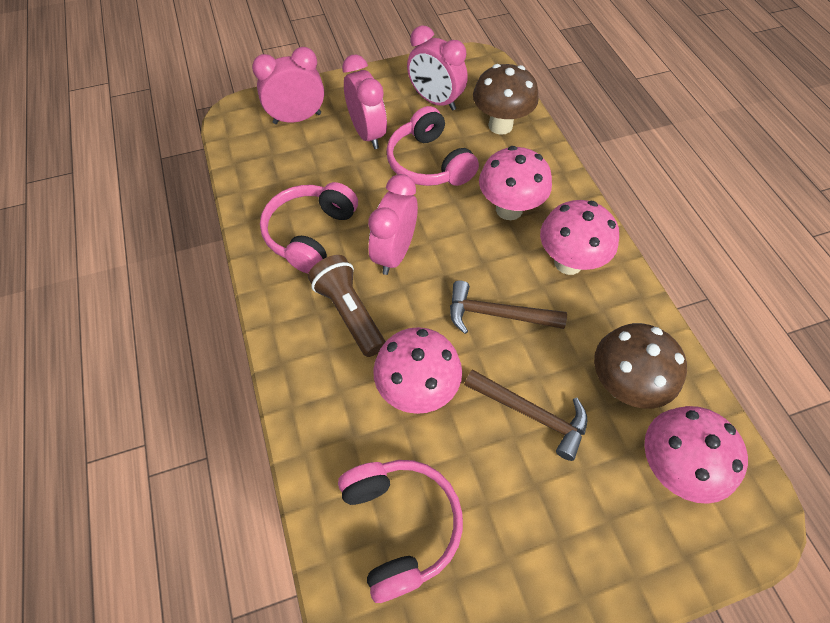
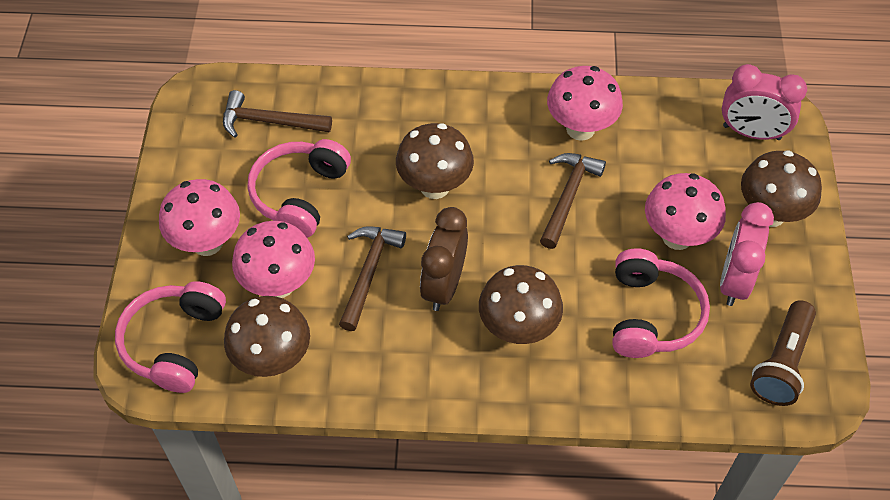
brown clock: 0 -> 1
brown hammer: 2 -> 3
brown mushroom: 2 -> 4
pink clock: 4 -> 2

